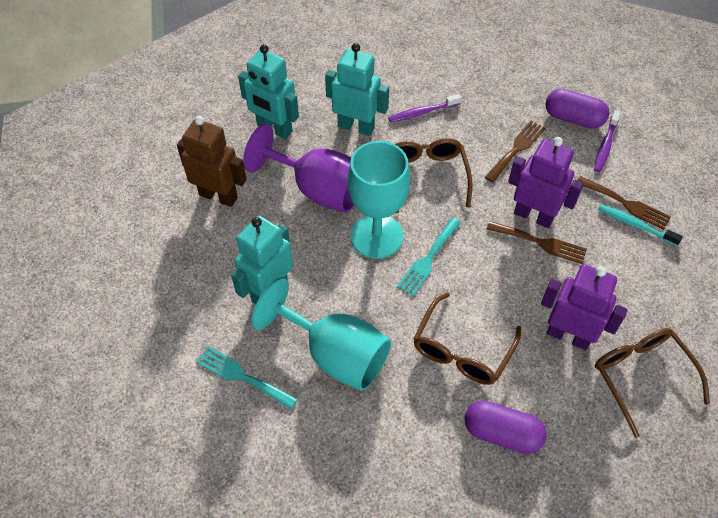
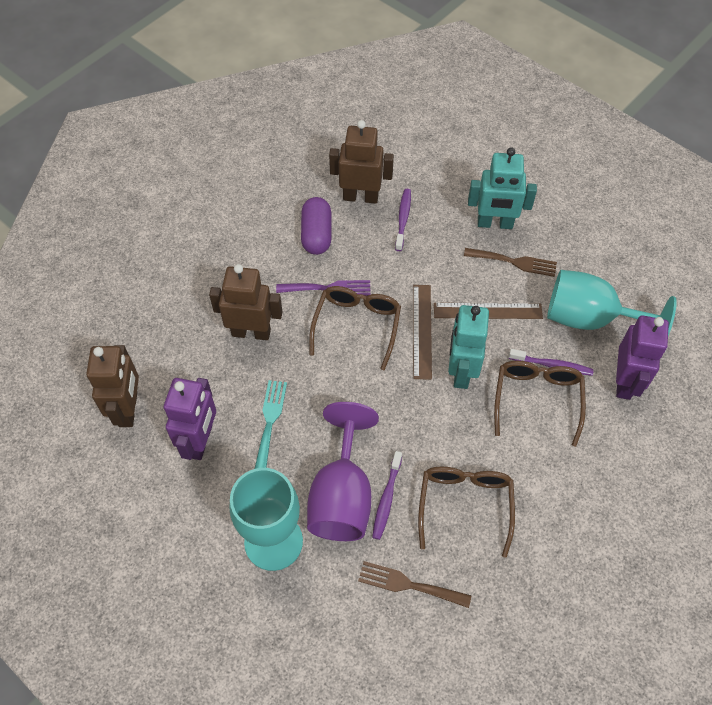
brown fork: 3 -> 2
brown robot: 1 -> 3
brown ruler: 0 -> 2
purple capsule: 2 -> 1
purple fork: 0 -> 1
purple toothbrush: 2 -> 3
turquoise fork: 2 -> 1
turquoise robot: 3 -> 2
turquoise toothbrush: 1 -> 0

